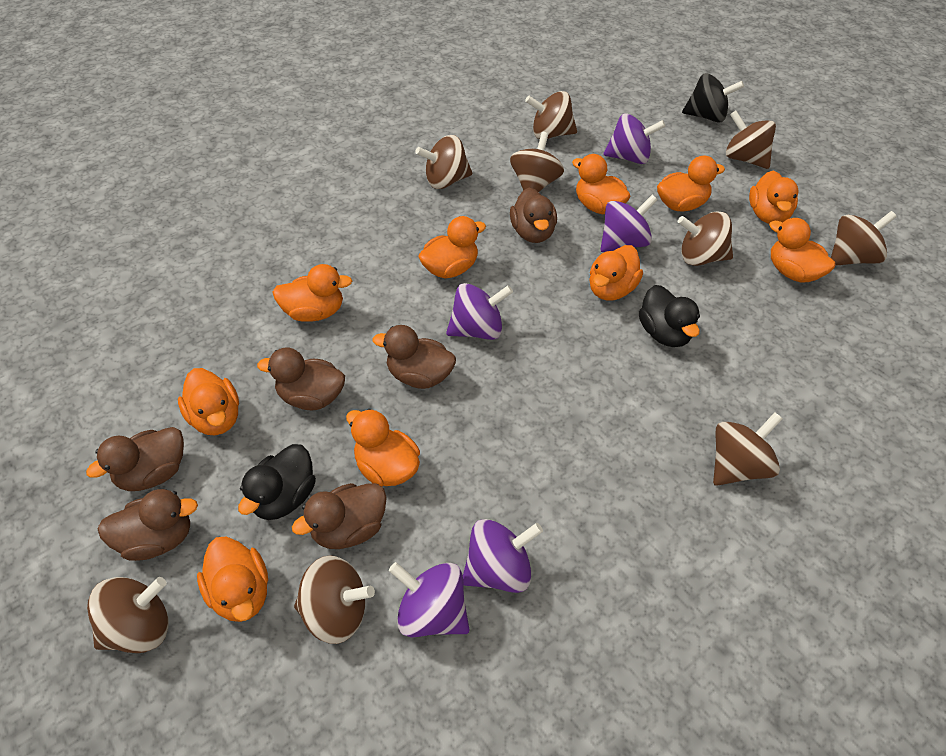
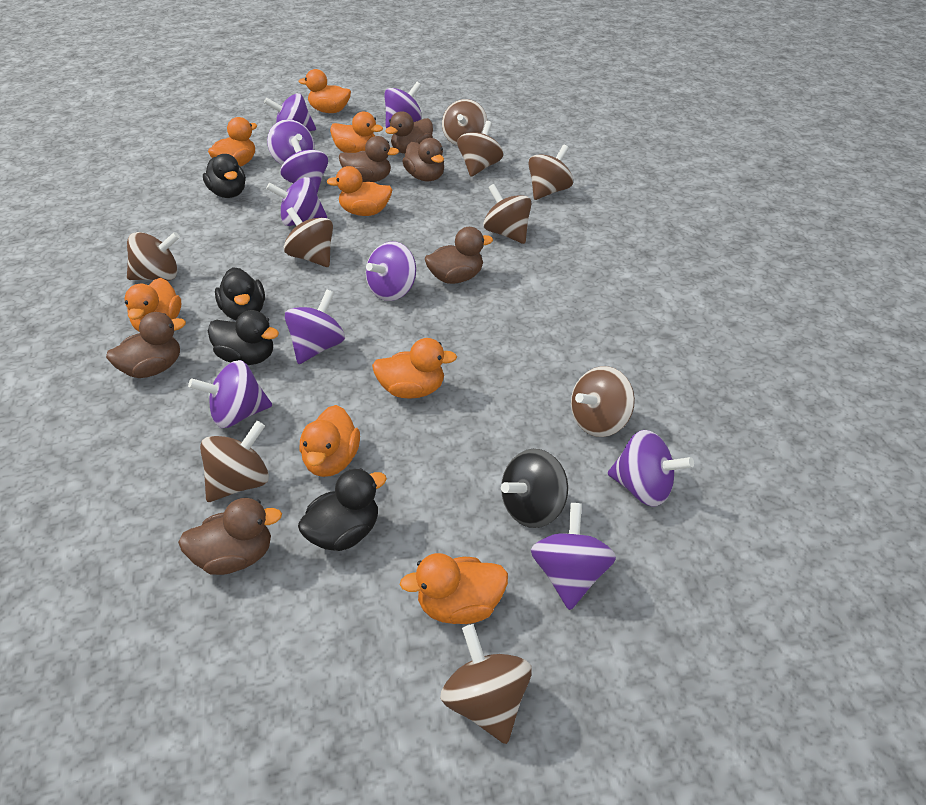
black duck: 2 -> 4
orange duck: 10 -> 8
purple spinning top: 5 -> 10

